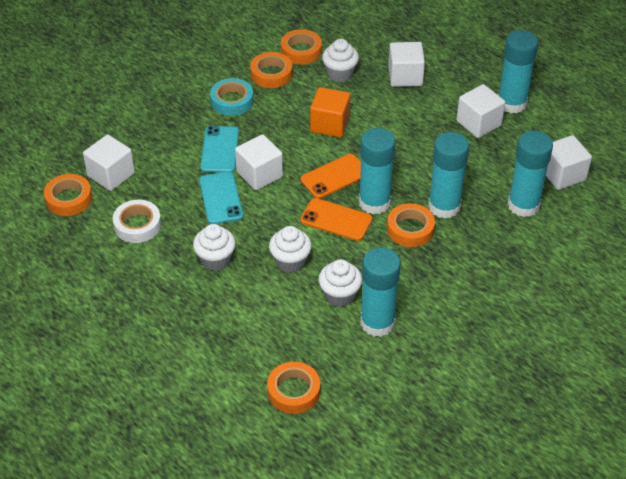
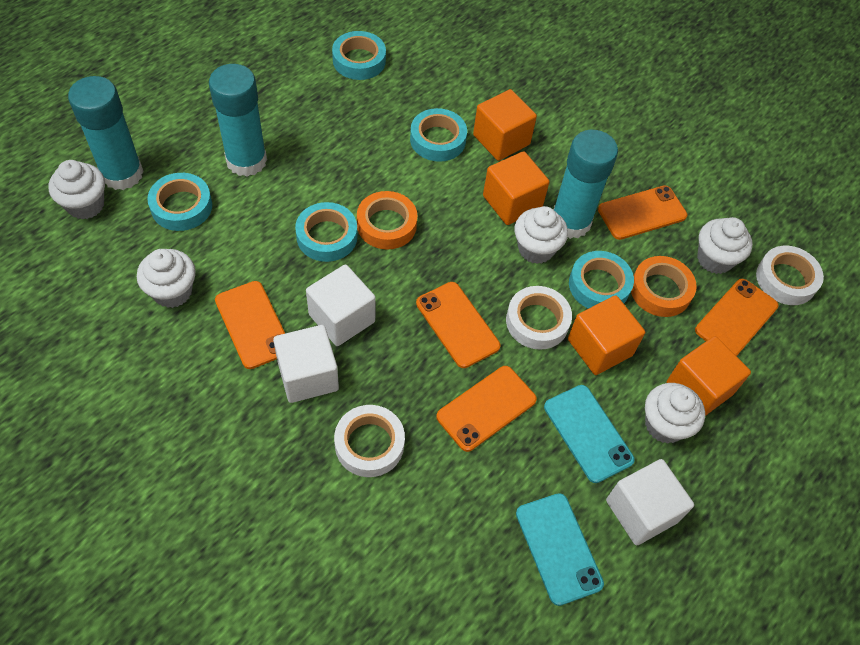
orange cube: 1 -> 4
orange phone: 2 -> 5
orange tape: 5 -> 2
turquoise glue stick: 5 -> 3
turquoise tape: 1 -> 5
white cube: 5 -> 3
white cupcake: 4 -> 5
white tape: 1 -> 3

